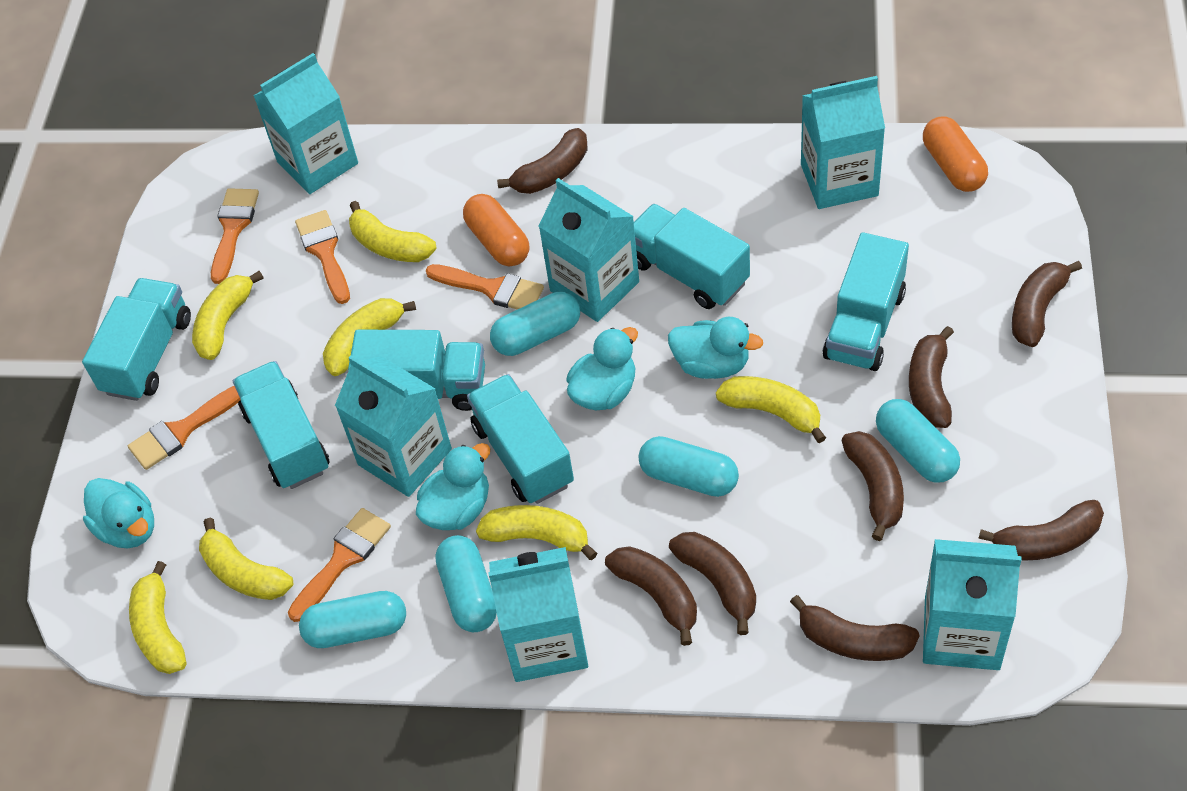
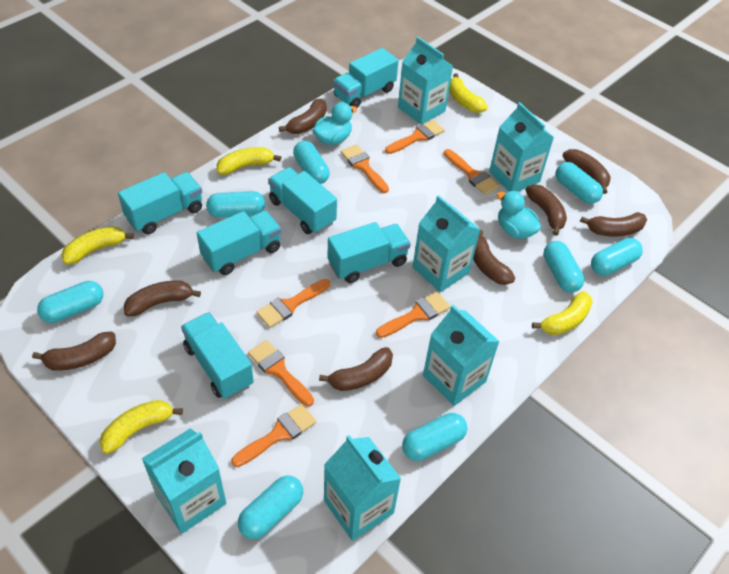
orange brush: 5 -> 7
orange capsule: 2 -> 0
turquoise capsule: 5 -> 8
turquoise duck: 4 -> 2
yellow banana: 7 -> 5

